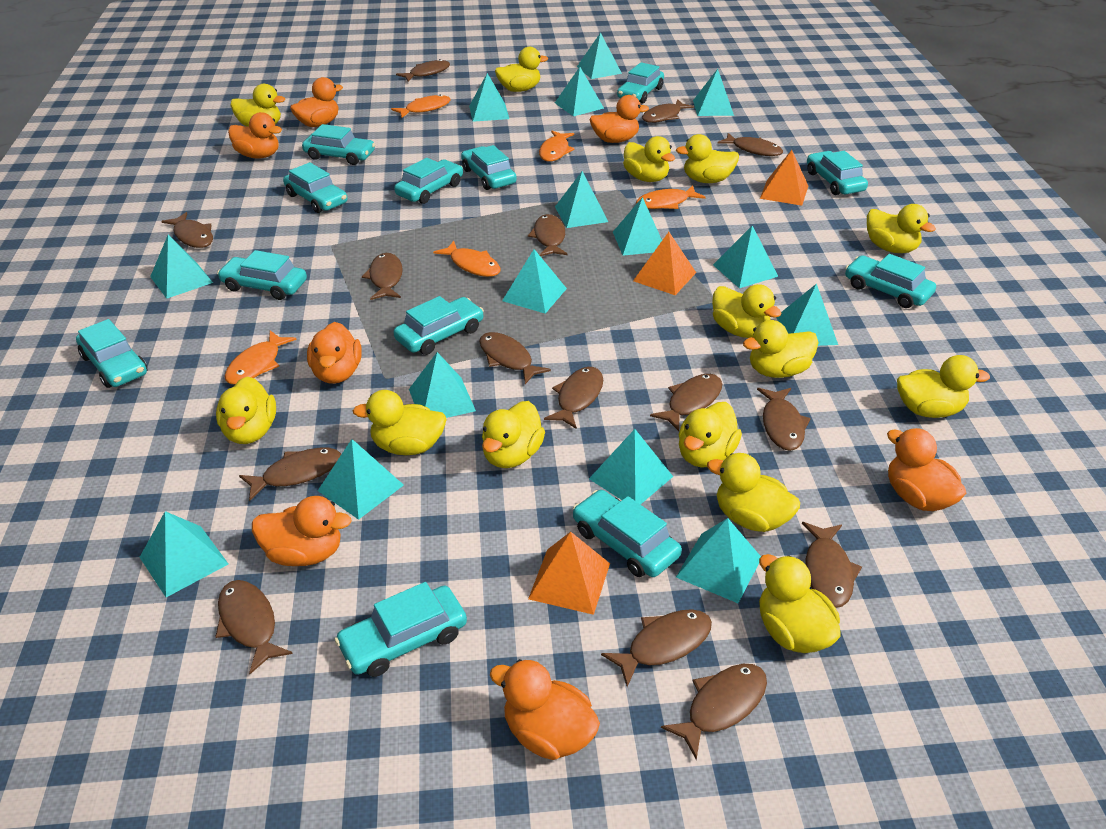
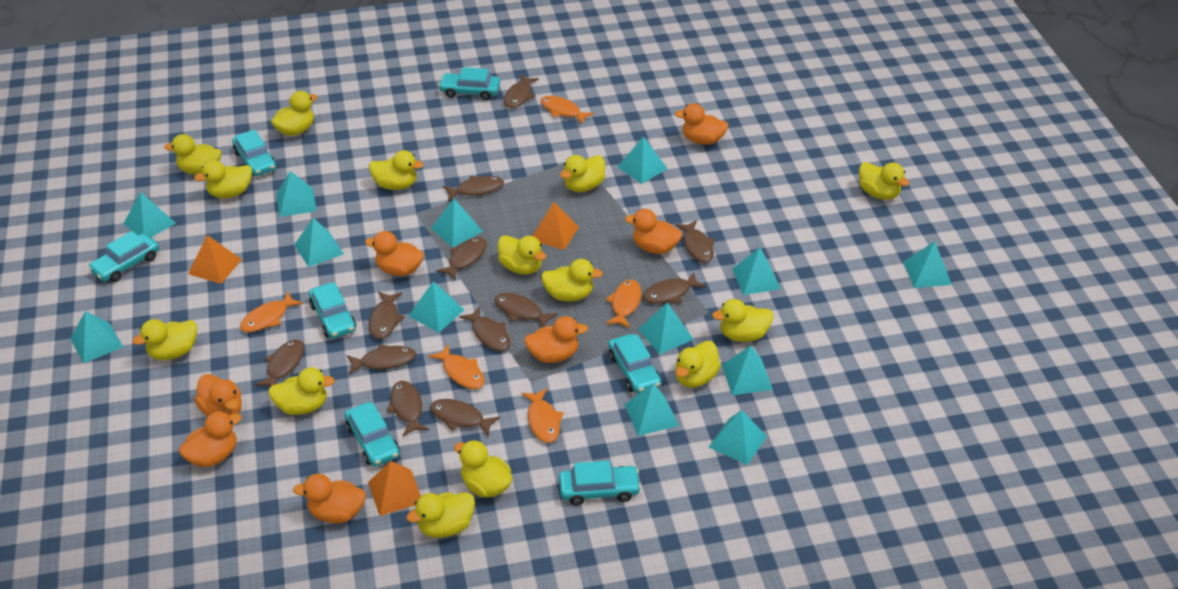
brown fish: 15 -> 12
turquoise car: 12 -> 7
turquoise pyramid: 15 -> 13

